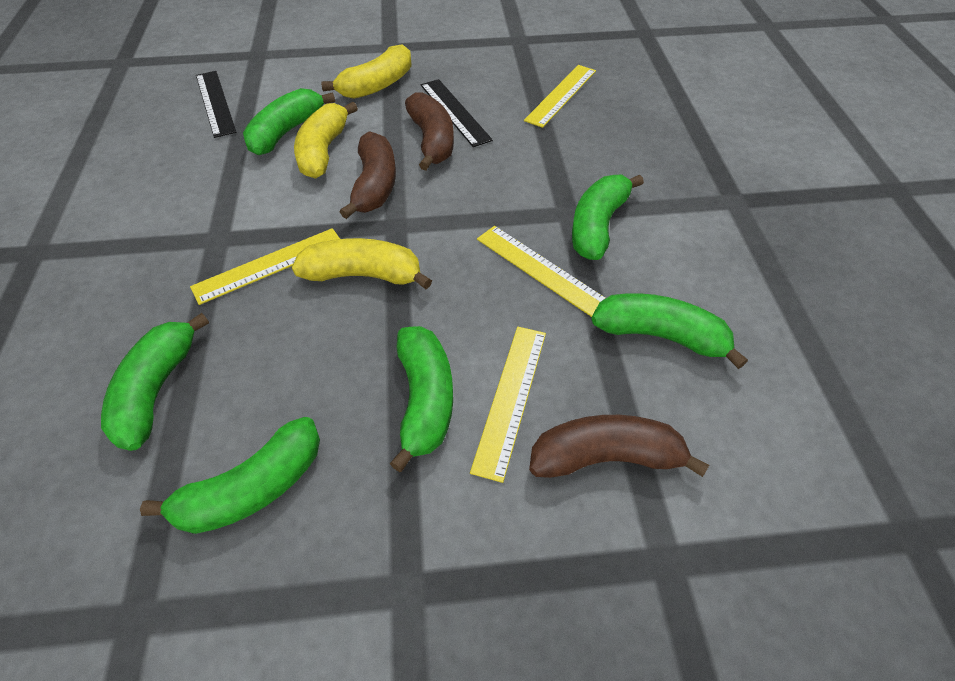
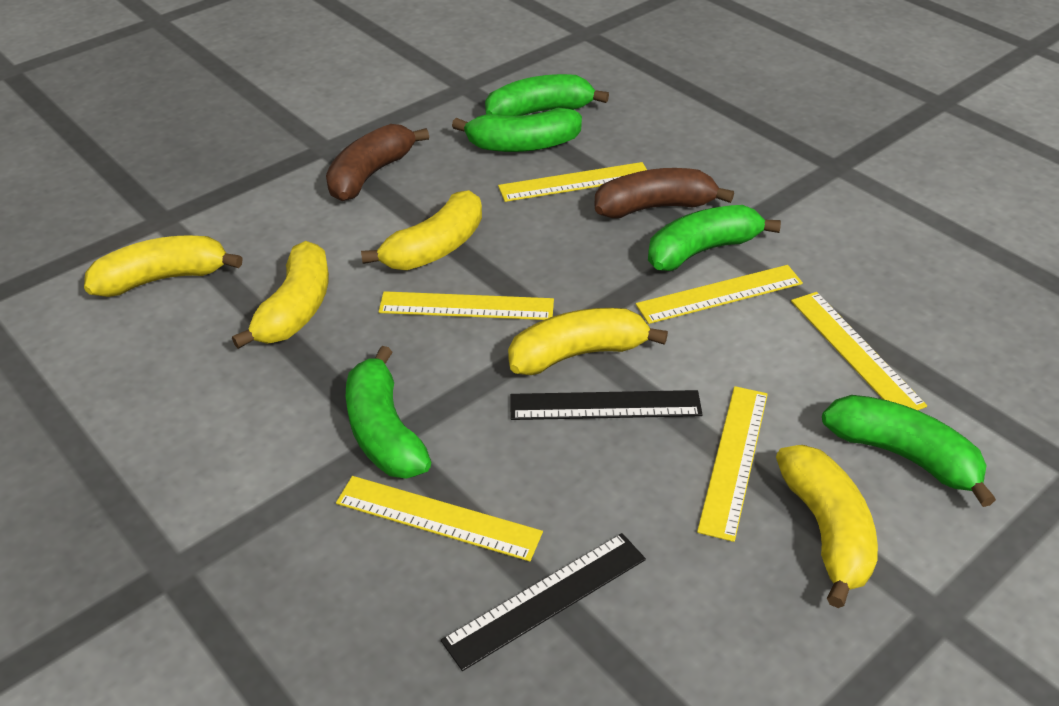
brown banana: 3 -> 2
green banana: 6 -> 5
yellow banana: 3 -> 5
yellow ruler: 4 -> 6

